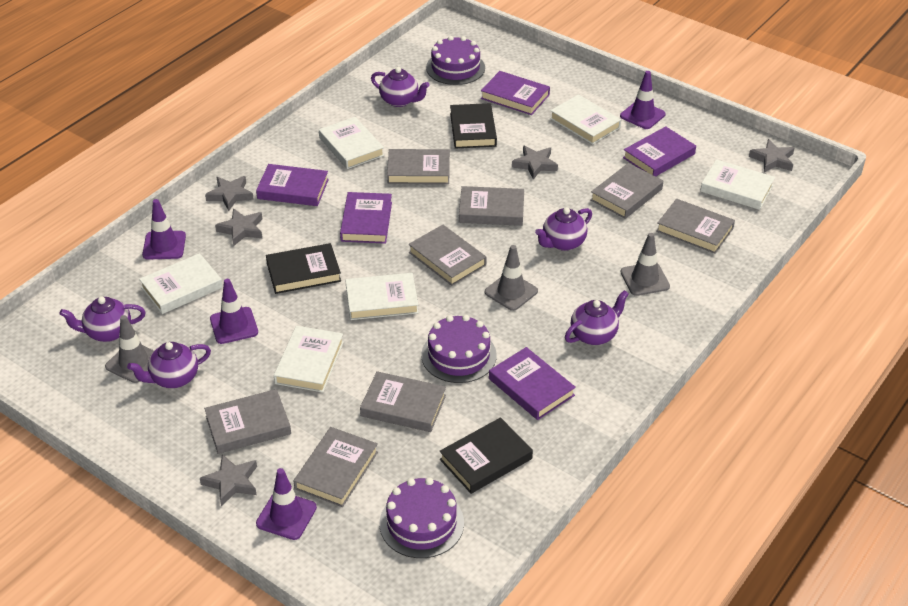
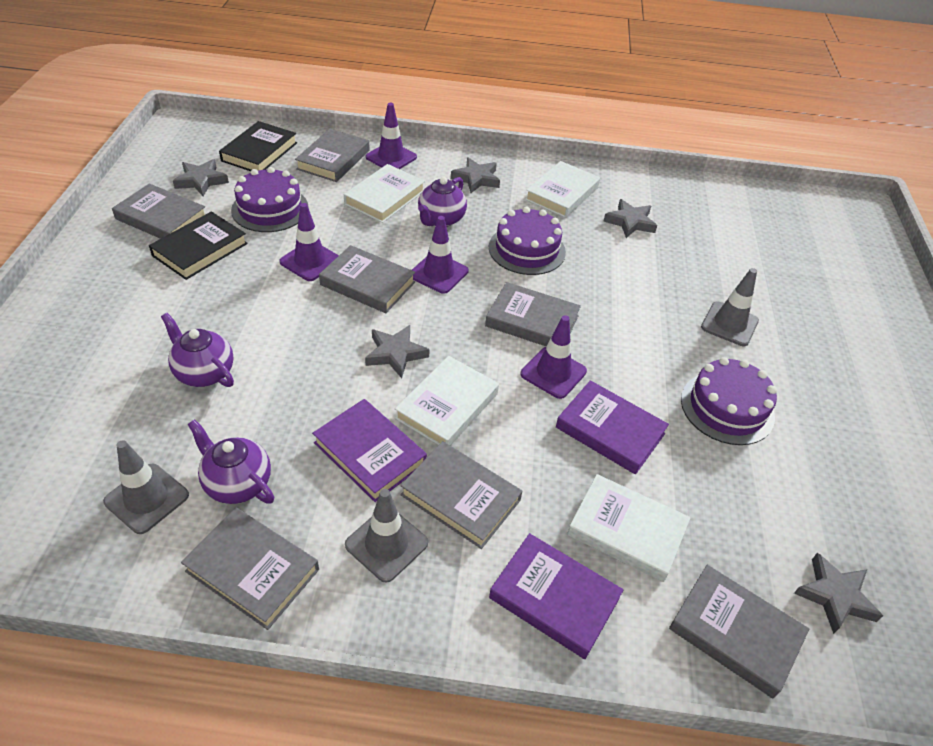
black book: 3 -> 2
grey book: 8 -> 7
purple book: 5 -> 3
purple teapot: 5 -> 3
white book: 6 -> 4

